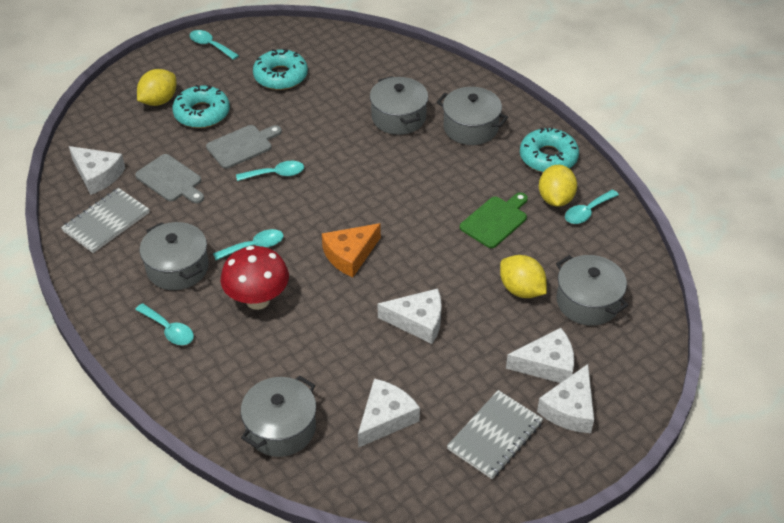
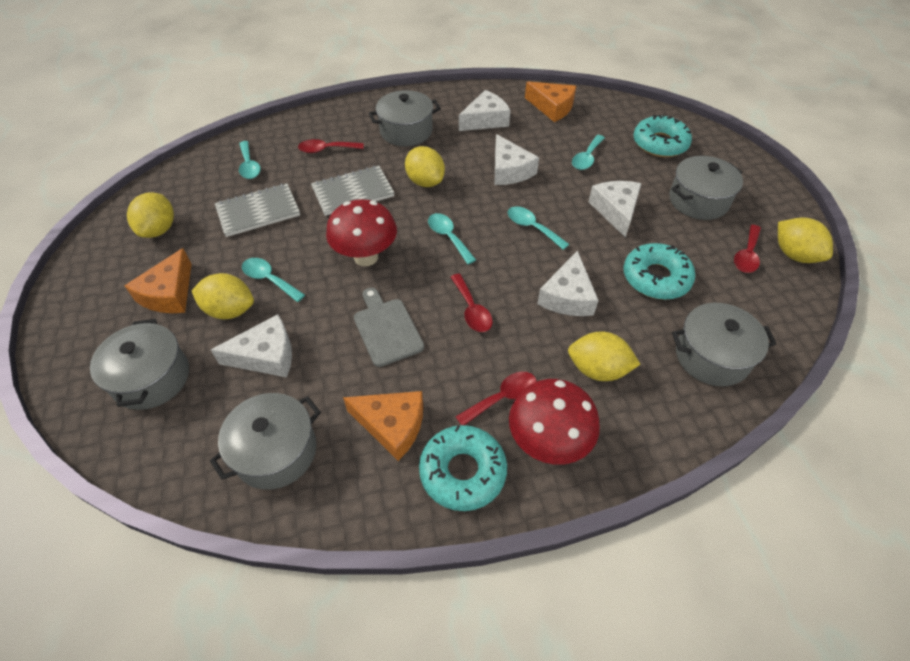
green cutting board: 1 -> 0
grey cutting board: 2 -> 1
orange cheese: 1 -> 3
red mushroom: 1 -> 2
red spoon: 0 -> 4
yellow lemon: 3 -> 5

